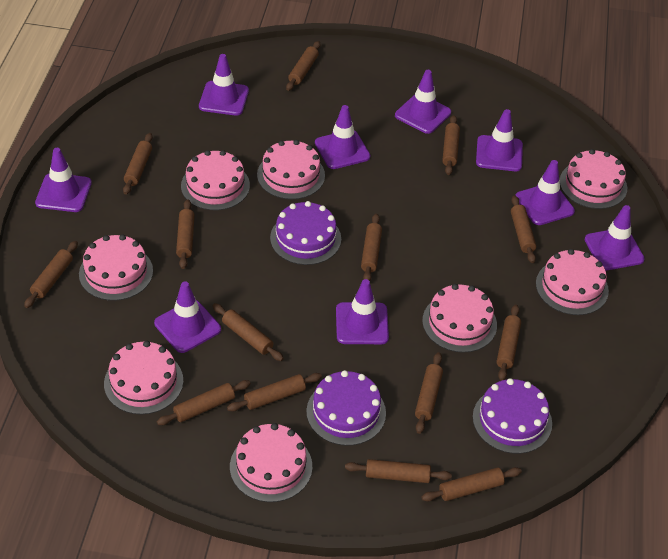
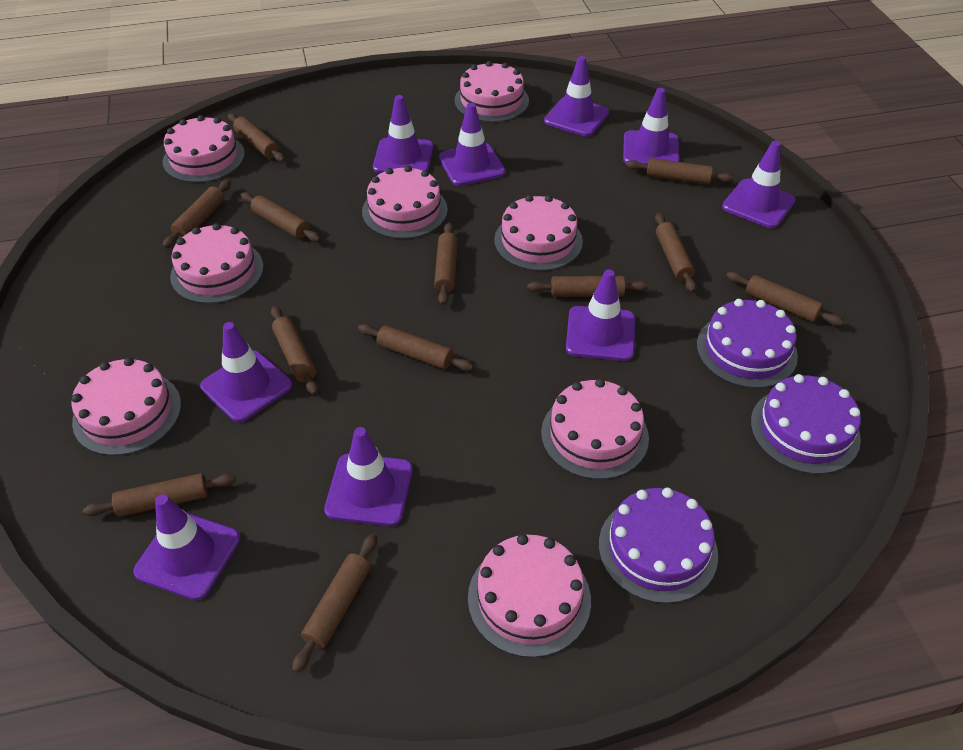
brown rolling pin: 14 -> 12

